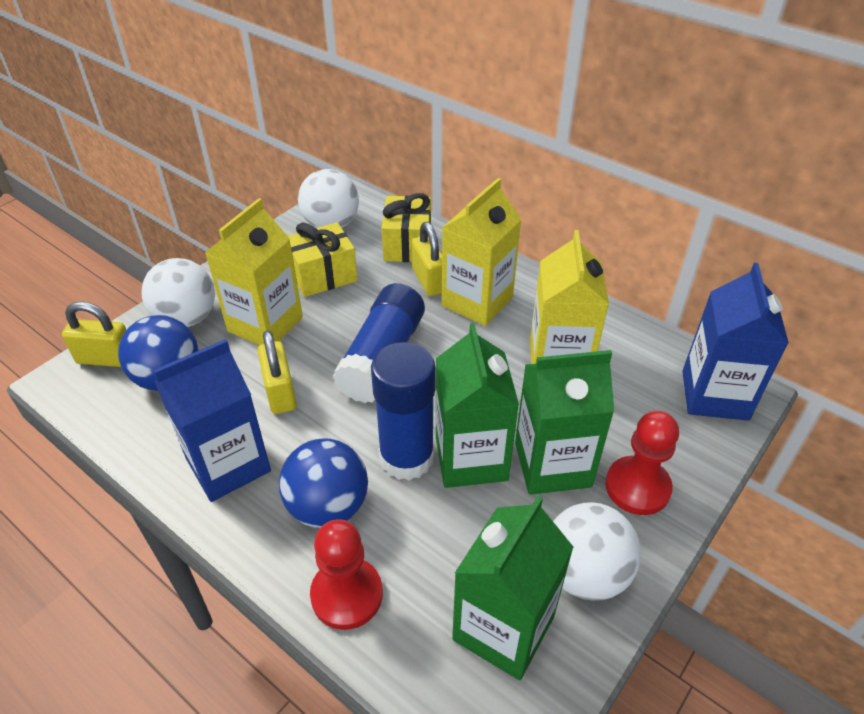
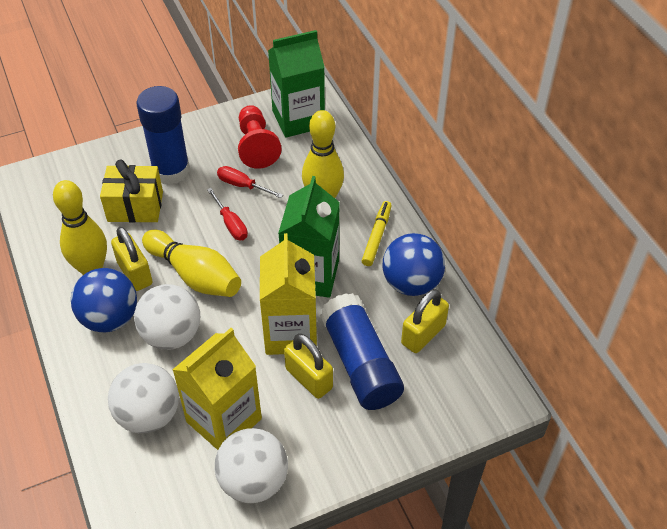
blue carton: 2 -> 0
green carton: 3 -> 2
red pawn: 2 -> 1
red screwdriver: 0 -> 2
yellow bowling pin: 0 -> 3
yellow carton: 3 -> 2
yellow gift: 2 -> 1
yellow marker: 0 -> 1

